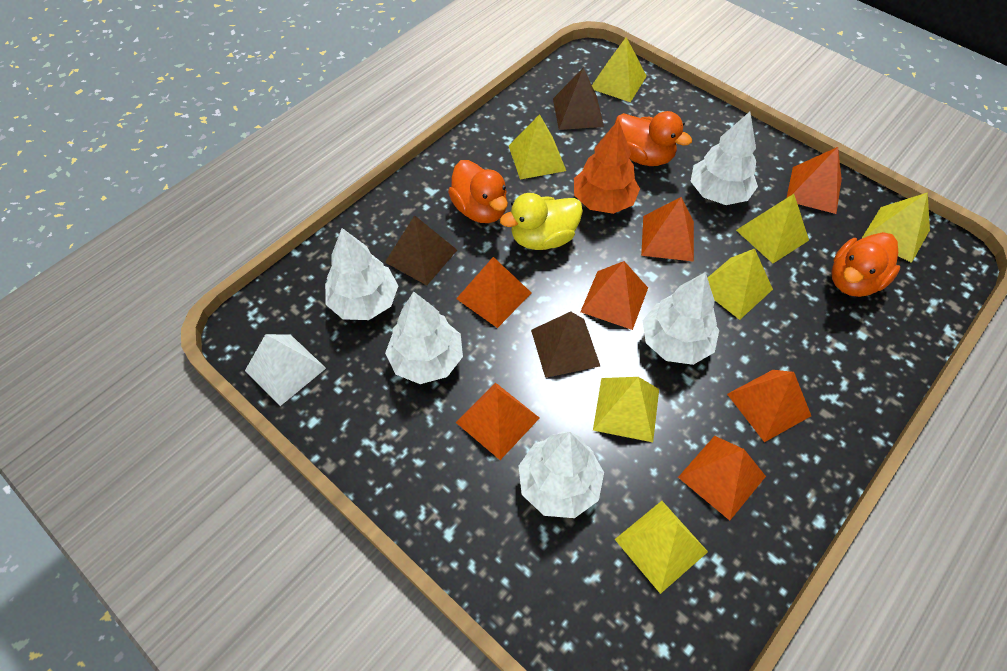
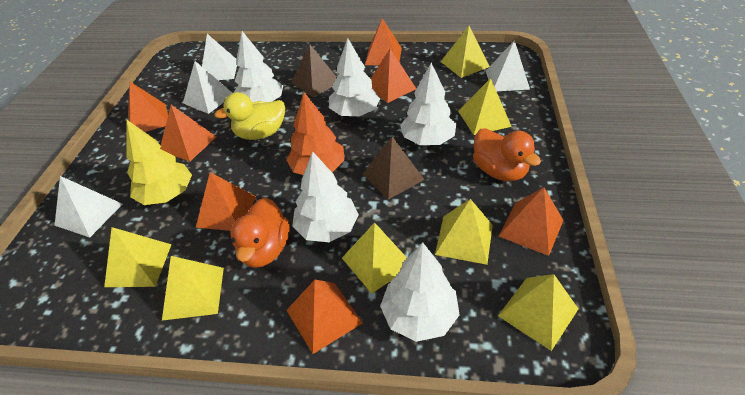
brown pyramid: 3 -> 2
orange duck: 3 -> 2
white pyramid: 1 -> 4
yellow tree: 0 -> 1

